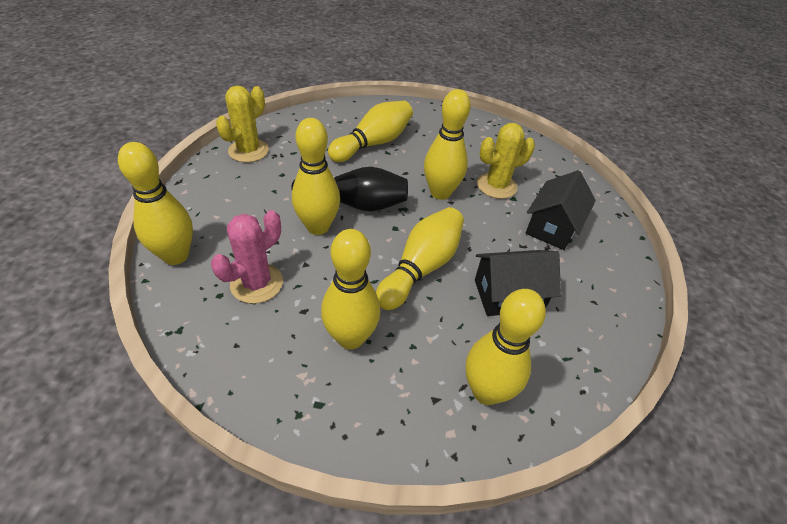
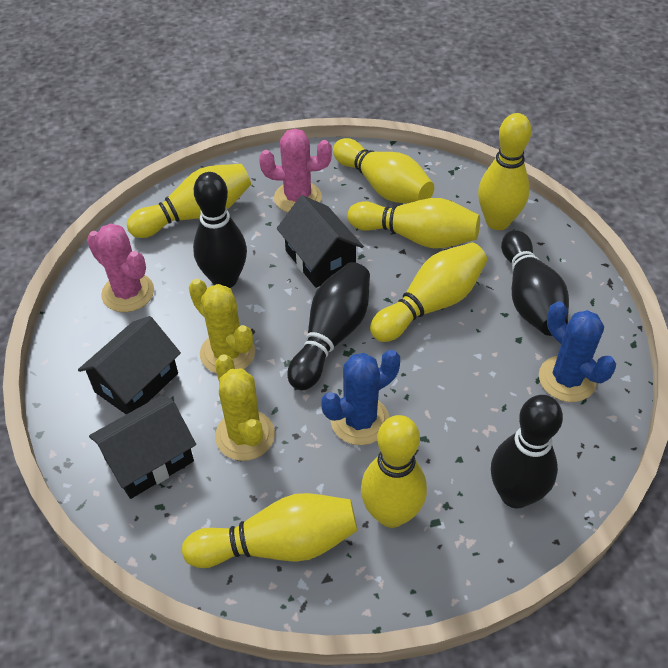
black bowling pin: 1 -> 4
black house: 2 -> 3
blue cactus: 0 -> 2
pink cactus: 1 -> 2

